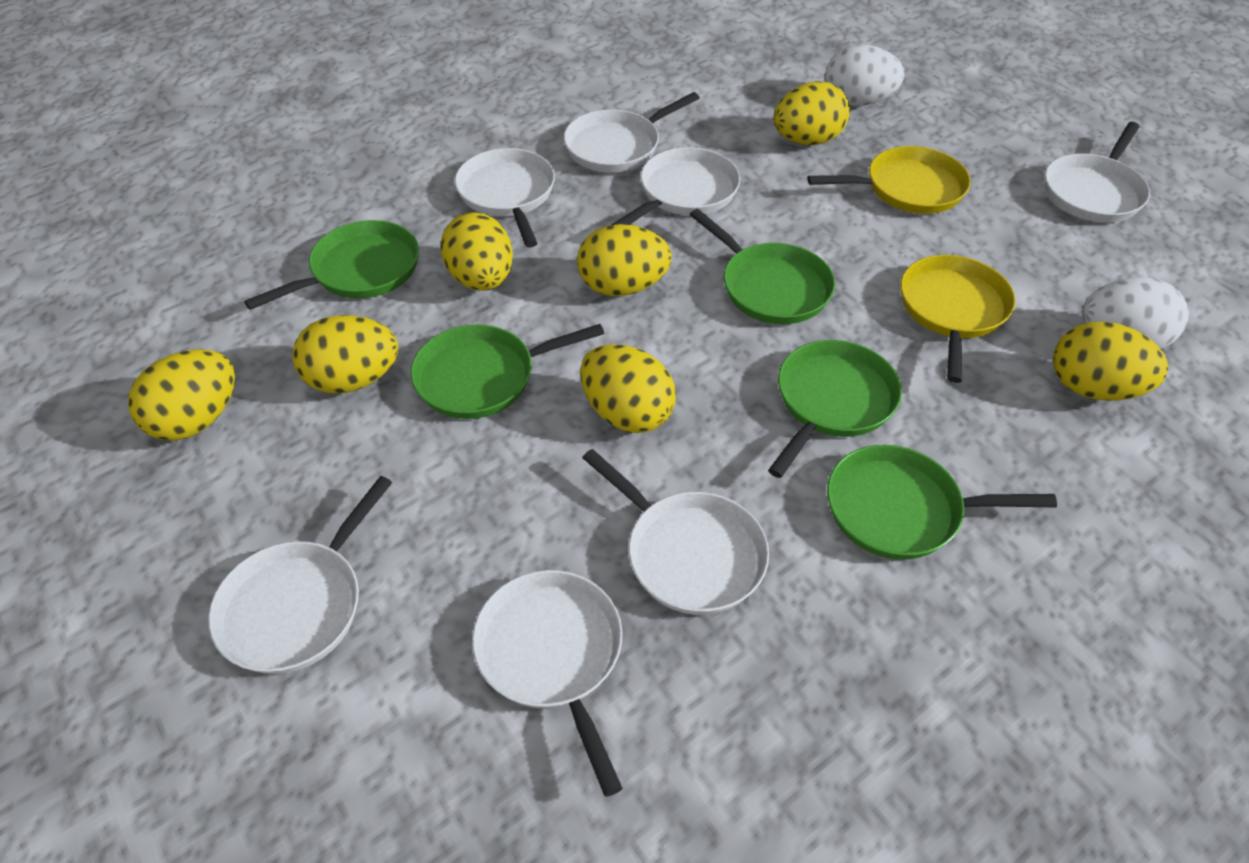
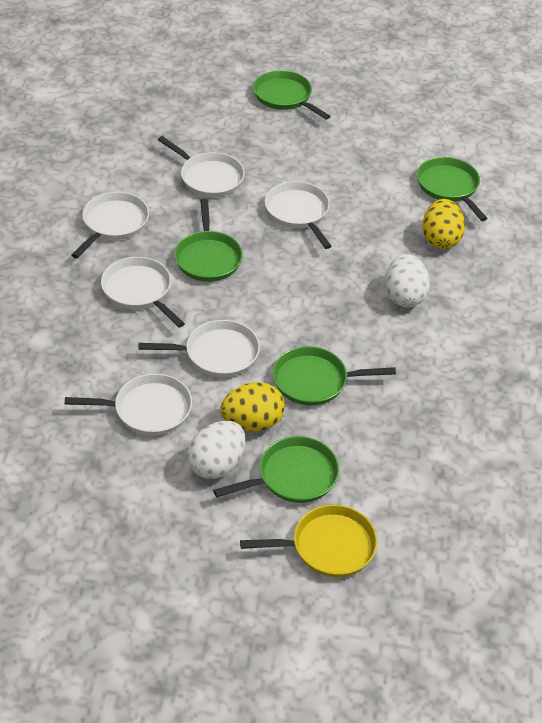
white pan: 7 -> 6
yellow egg: 7 -> 2
yellow pan: 2 -> 1

